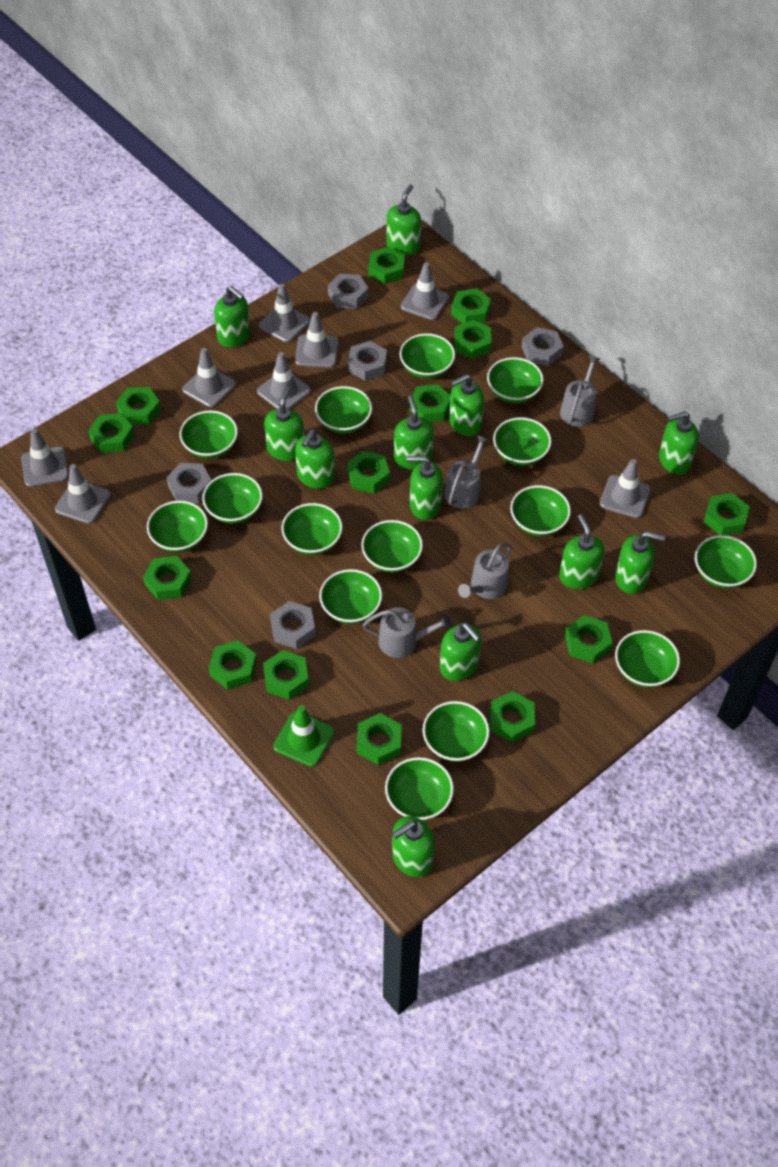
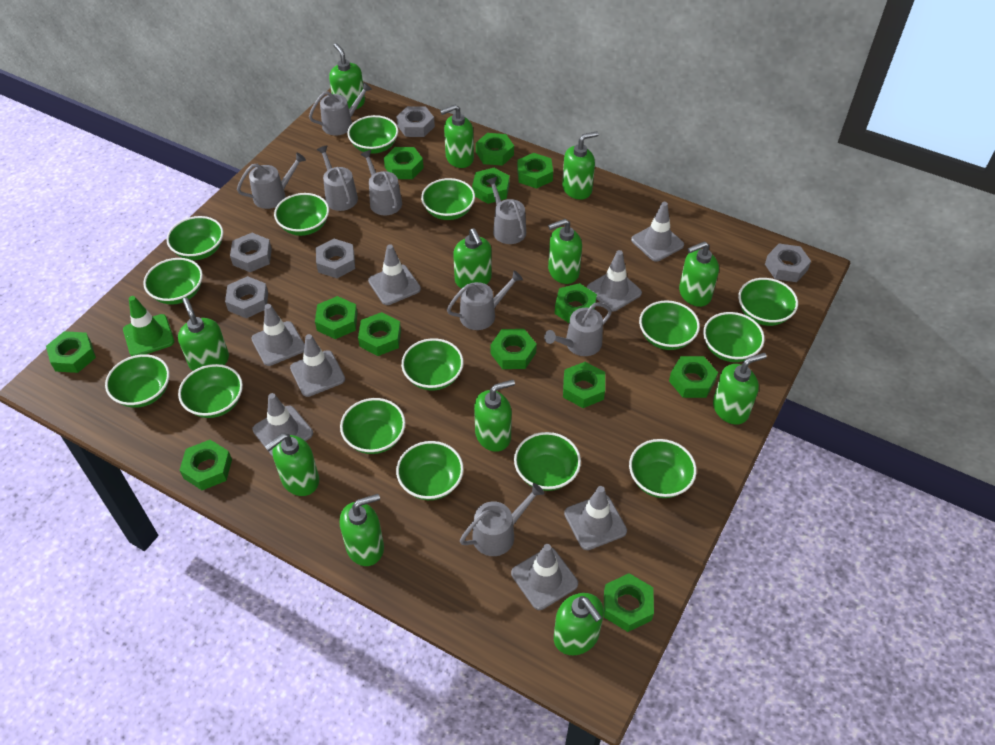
green nut: 14 -> 13
grey watering can: 4 -> 8

